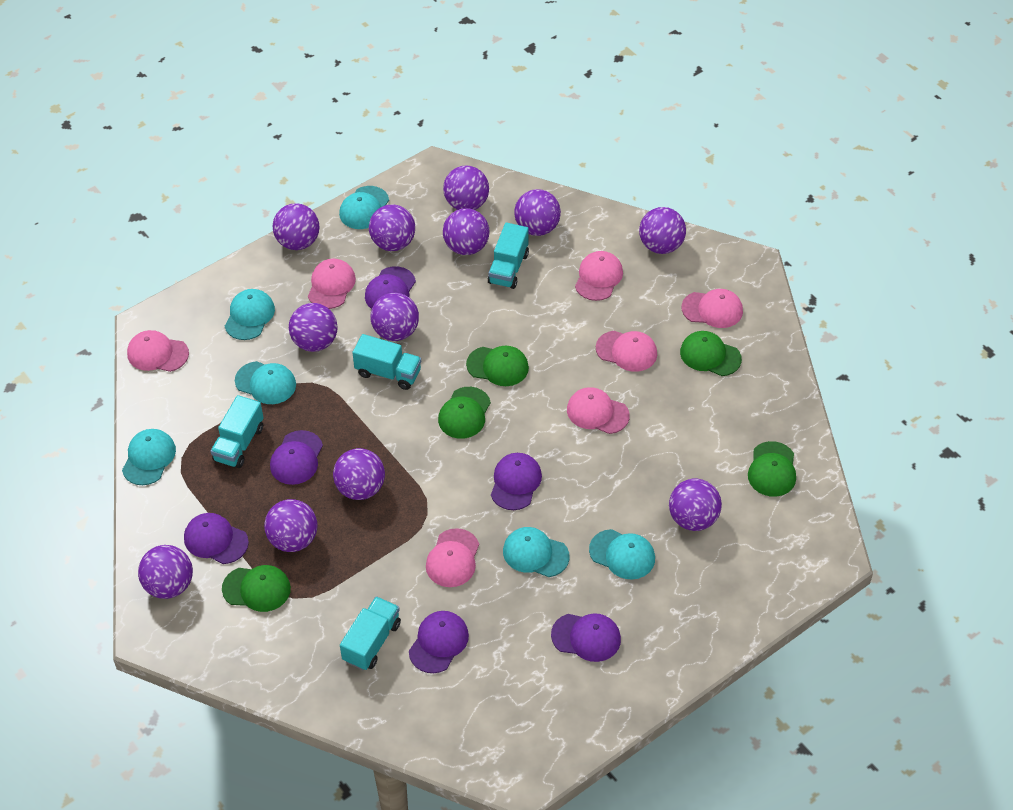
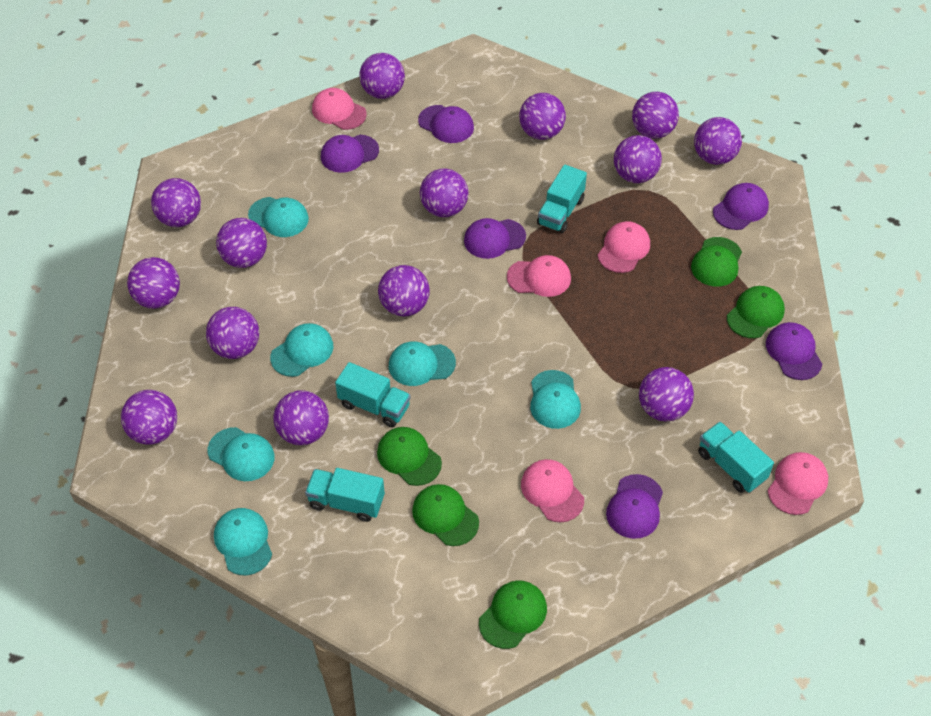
pink cap: 7 -> 5
purple ball: 12 -> 14

